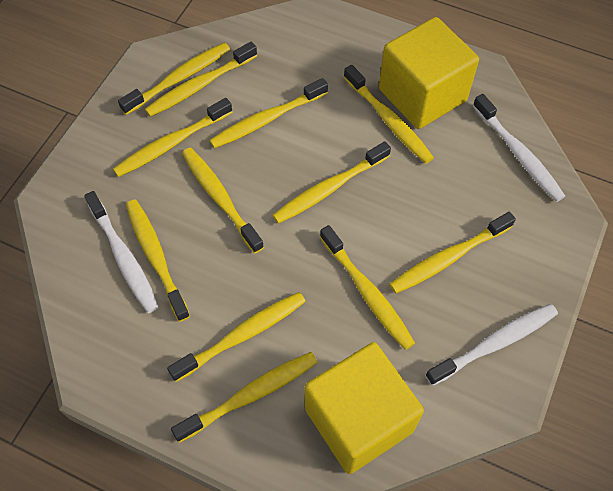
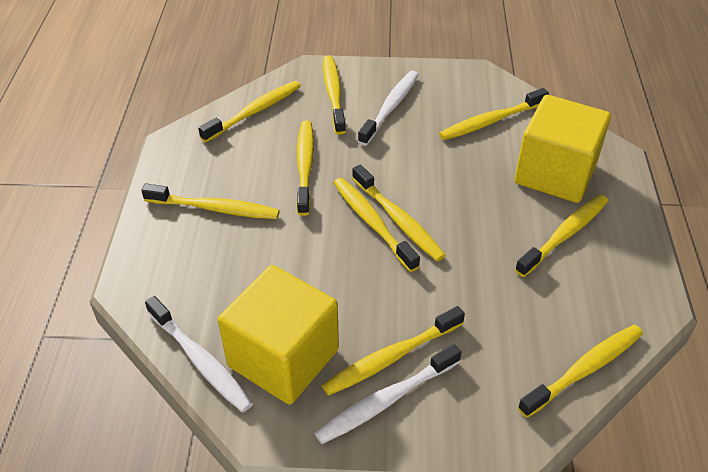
yellow toothbrush: 12 -> 10

